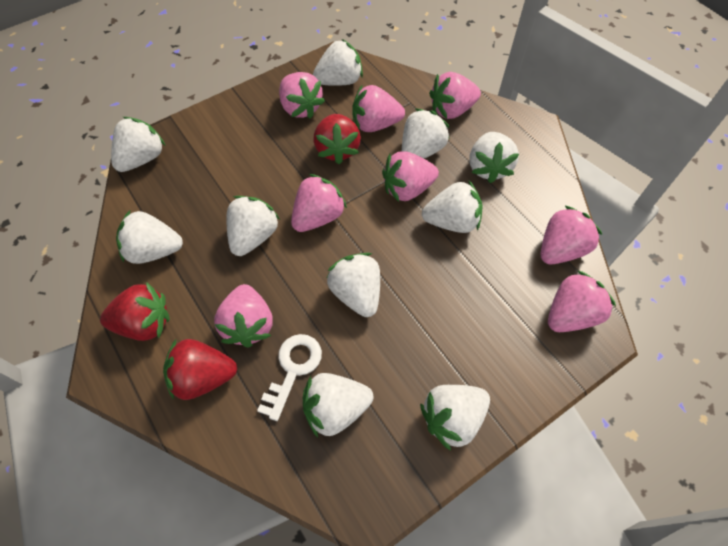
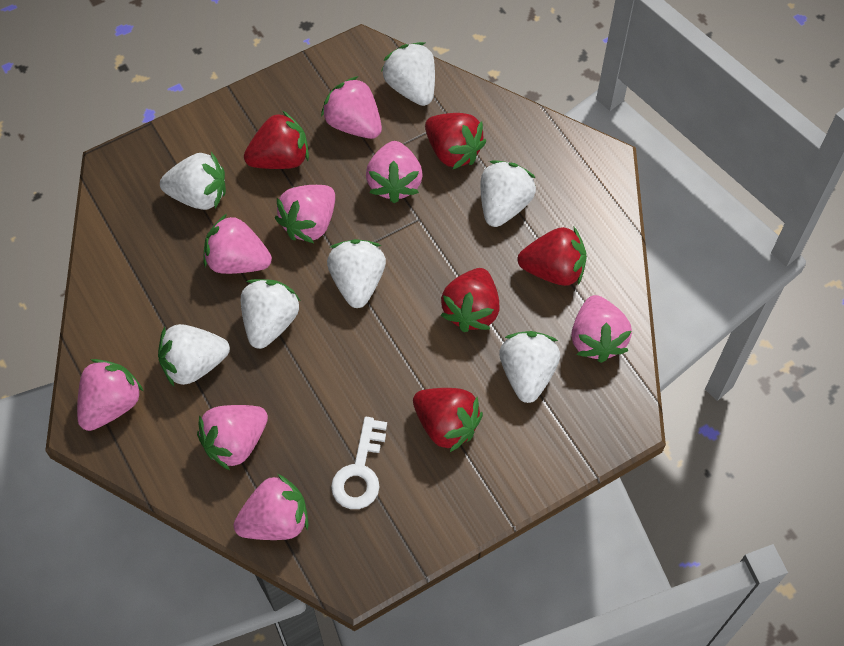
red strawberry: 3 -> 5
white strawberry: 10 -> 7

